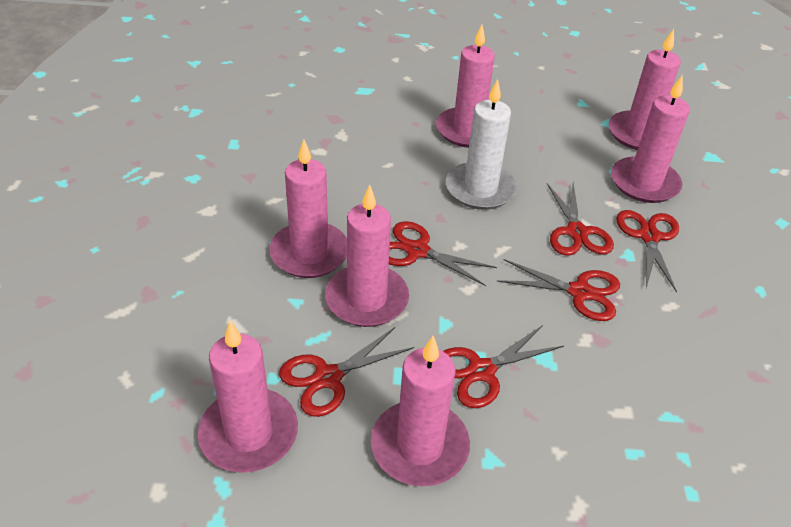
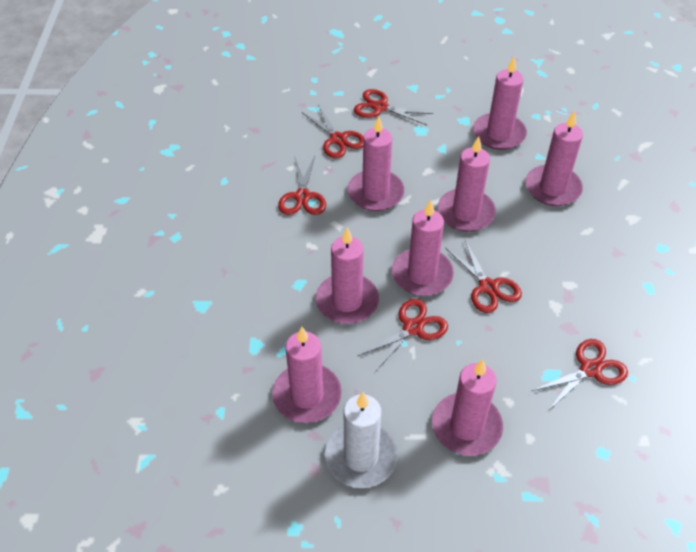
pink candle: 7 -> 8

